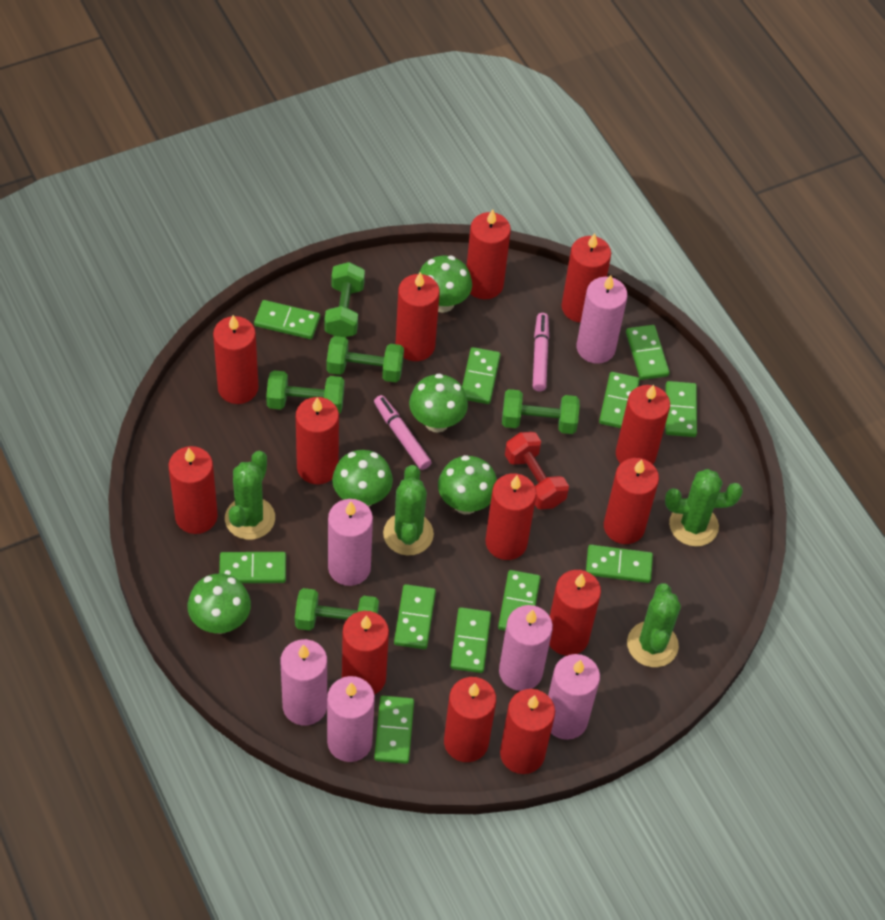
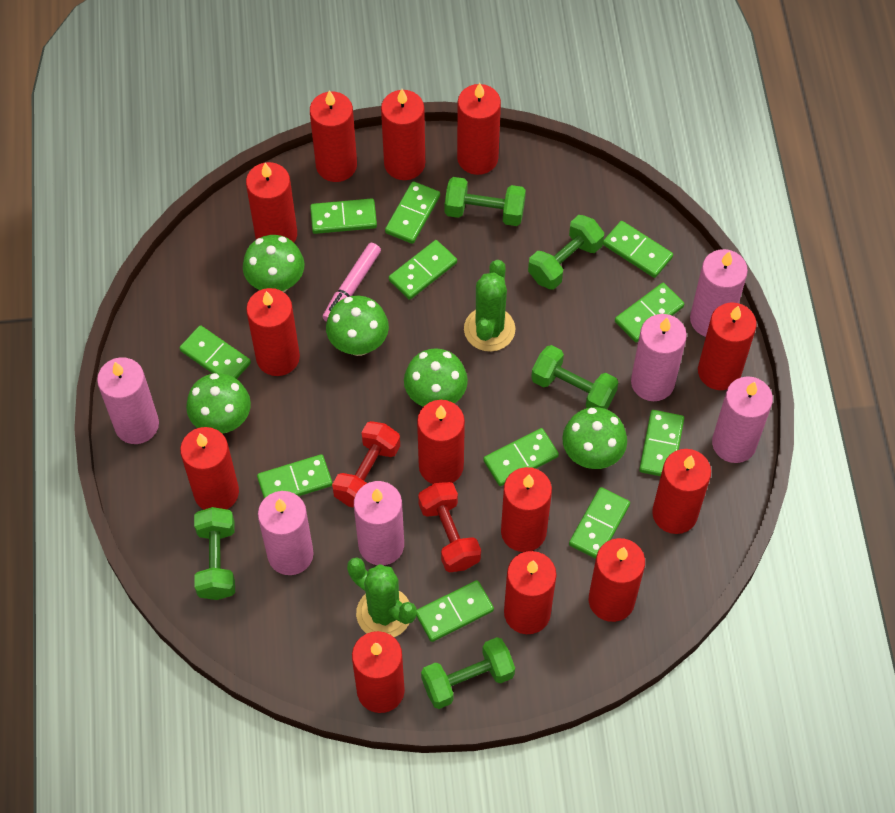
green cactus: 4 -> 2
pink marker: 2 -> 1
red dumbbell: 1 -> 2

